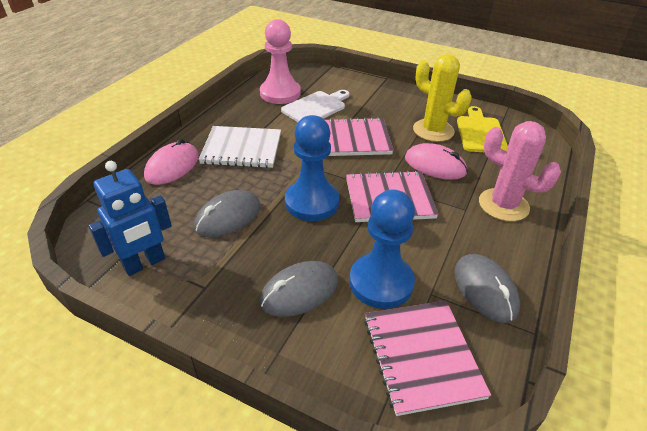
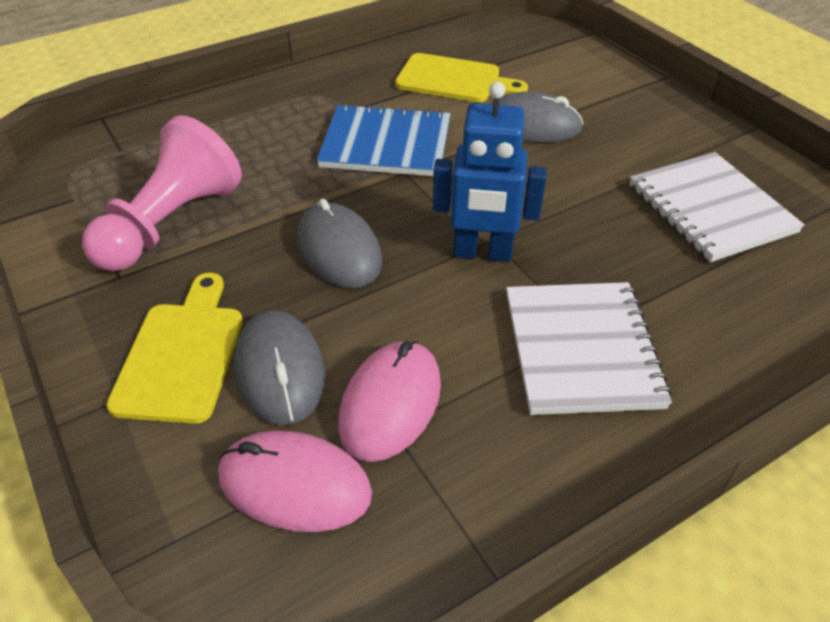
blue notebook: 0 -> 1
blue pawn: 2 -> 0
pink cactus: 1 -> 0
pink notebook: 3 -> 0
white cutting board: 1 -> 0
white notebook: 1 -> 2
yellow cactus: 1 -> 0
yellow cutting board: 1 -> 2

